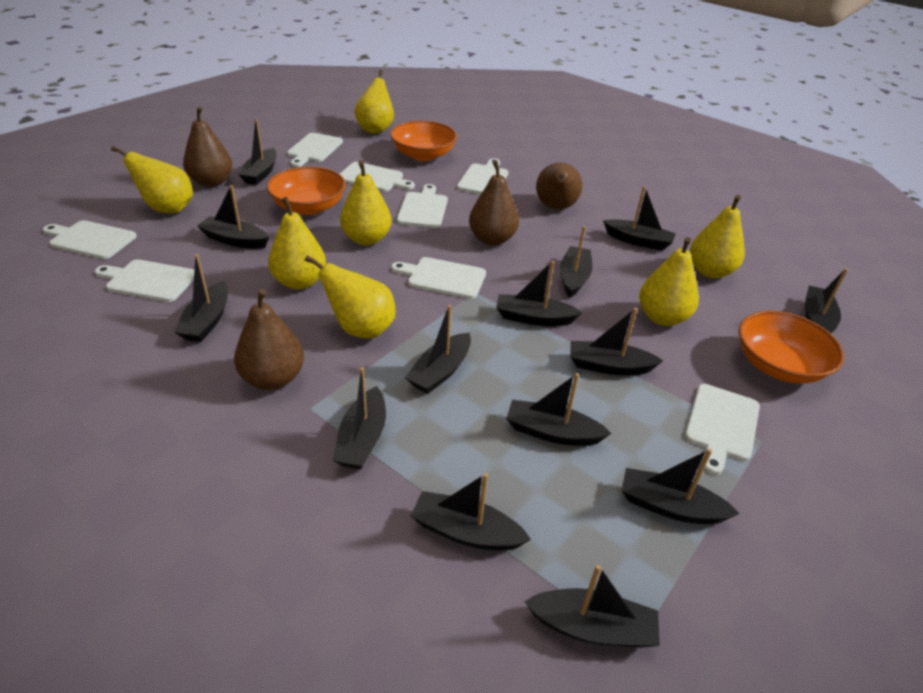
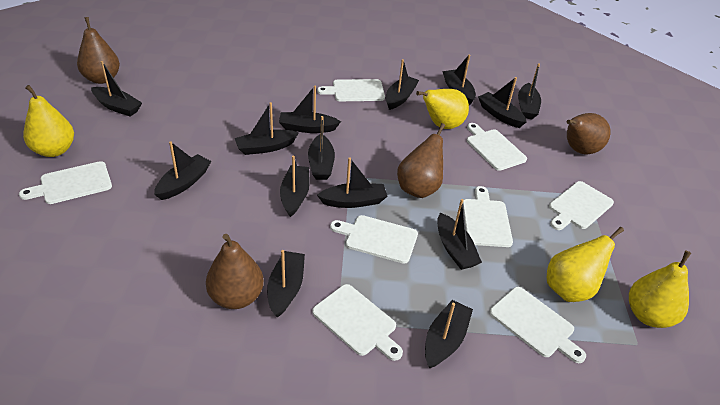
orange bowl: 3 -> 0
yellow pear: 7 -> 4

